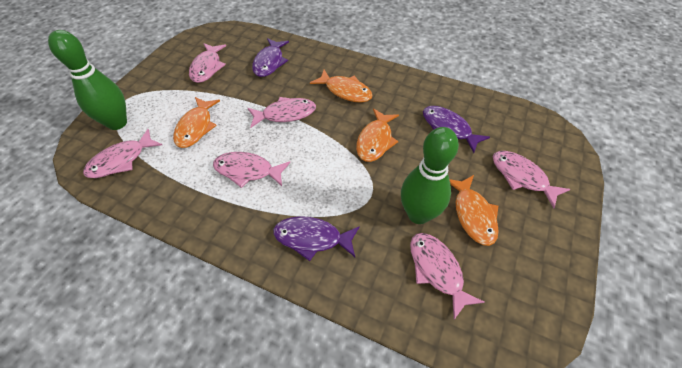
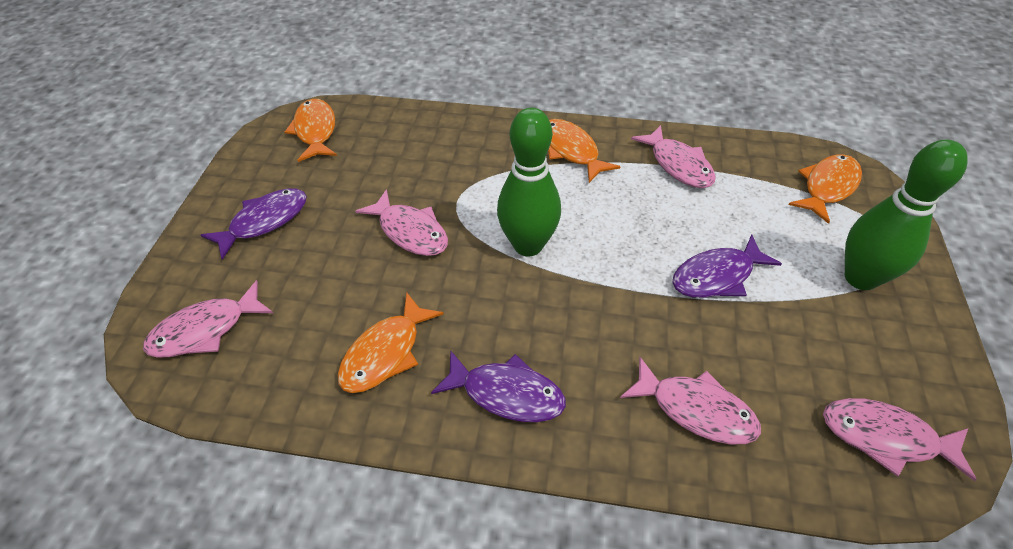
pink fish: 6 -> 5

